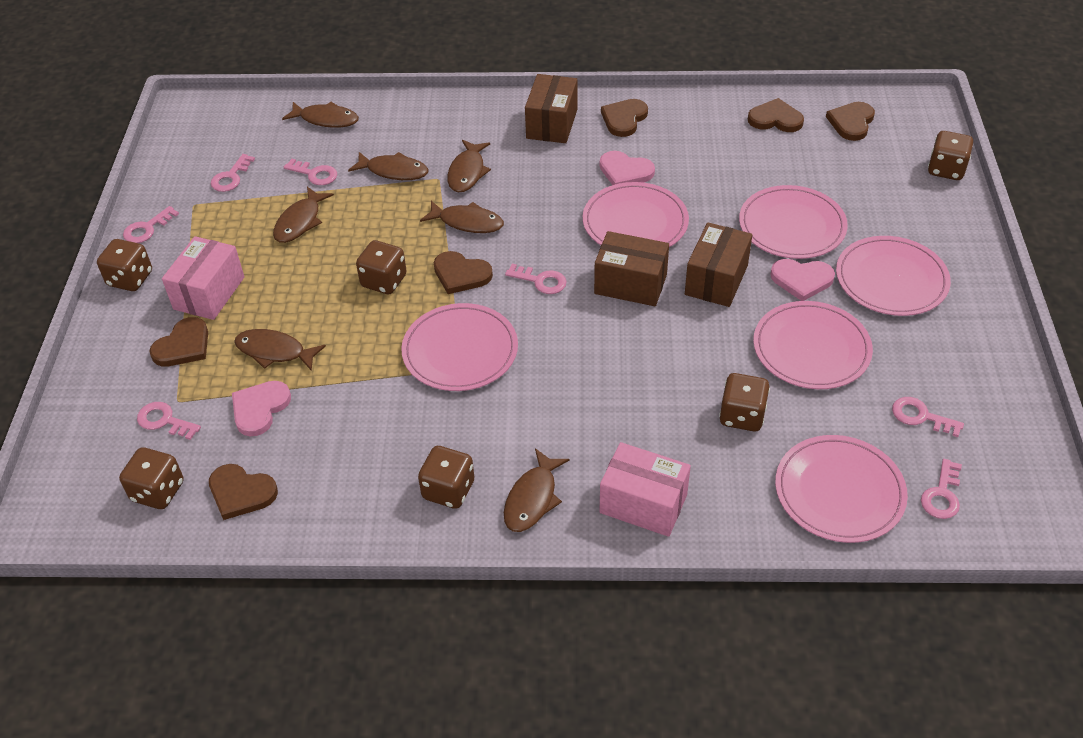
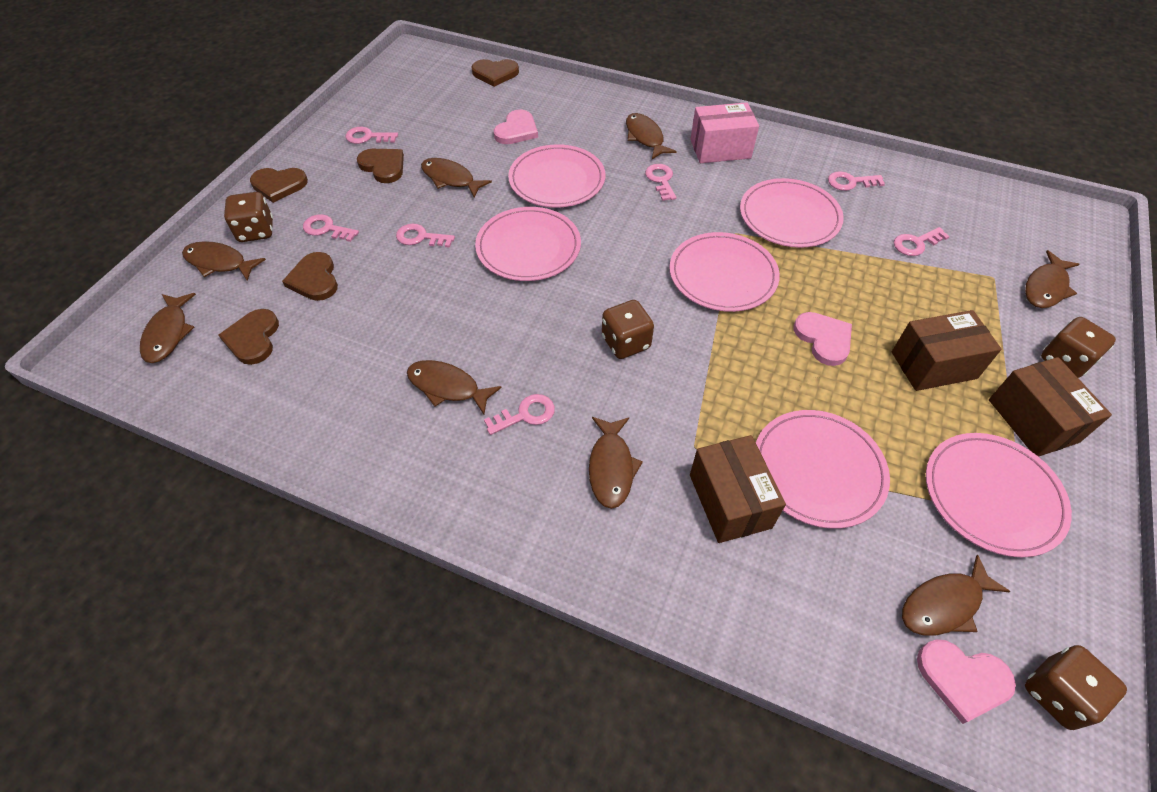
brown dice: 6 -> 4
brown fish: 7 -> 8
brown heart: 6 -> 5
pink box: 2 -> 1

